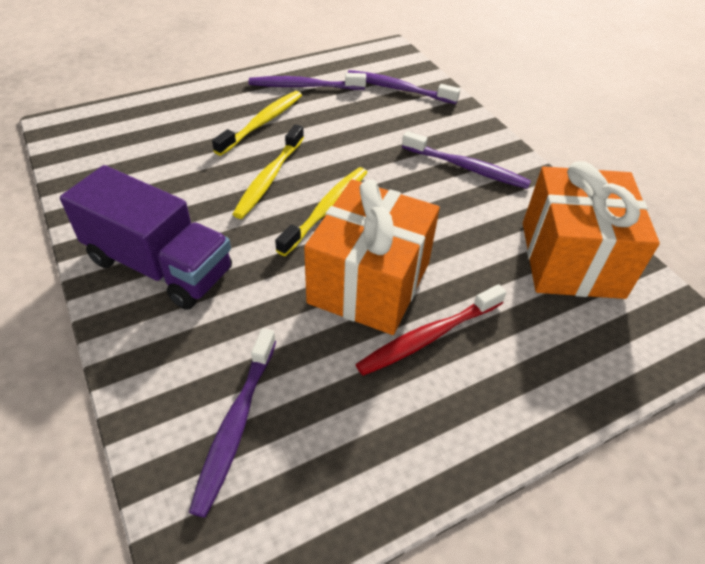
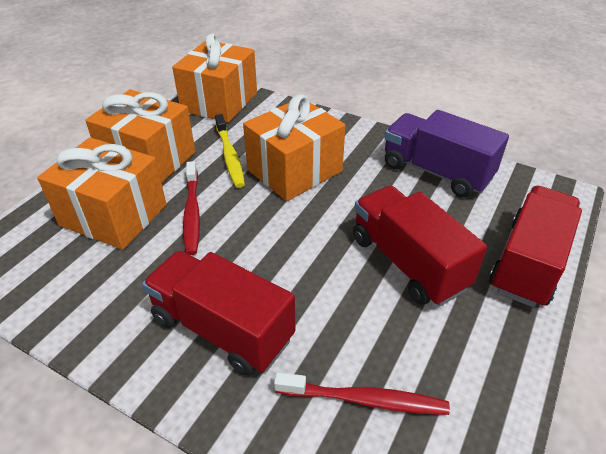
orange gift: 2 -> 4
purple toothbrush: 4 -> 0
red toothbrush: 1 -> 2
red truck: 0 -> 3
yellow toothbrush: 3 -> 1

